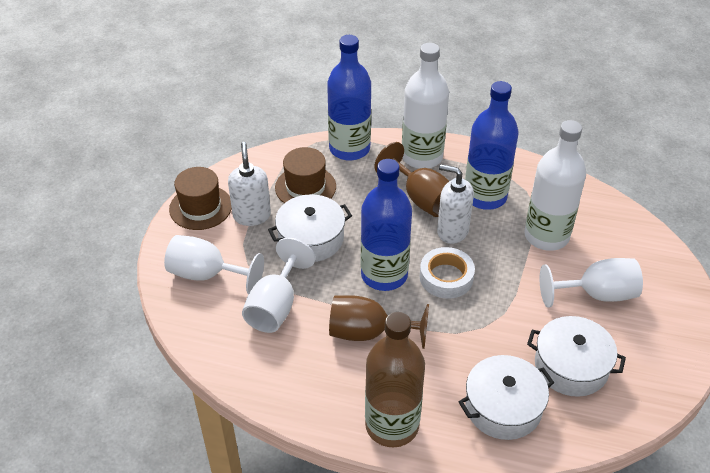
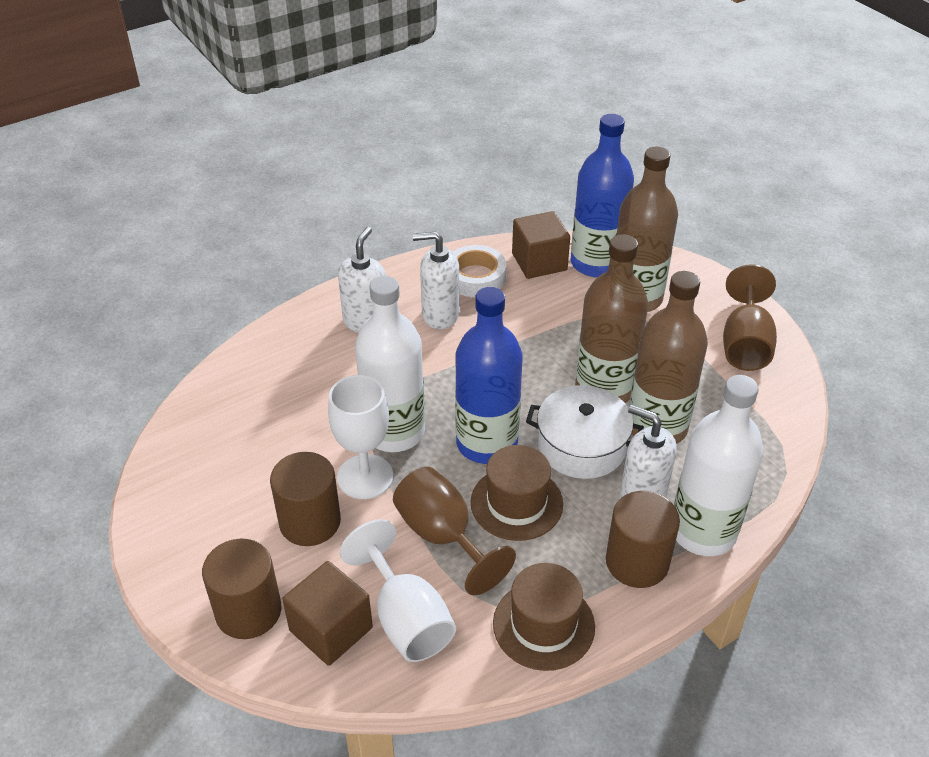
blue bottle: 3 -> 2
brown bottle: 1 -> 3
brown cube: 0 -> 2
brown cylinder: 0 -> 3
white goblet: 3 -> 2
white pot: 3 -> 1
white soap dispenser: 2 -> 3

